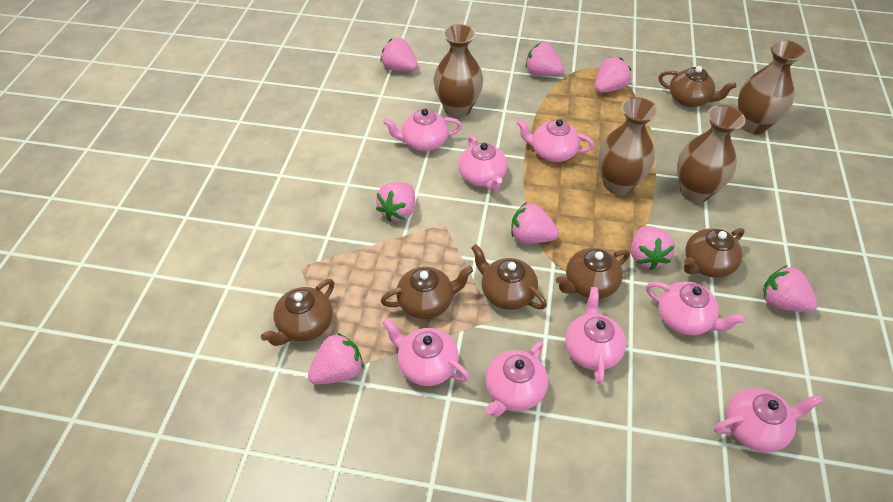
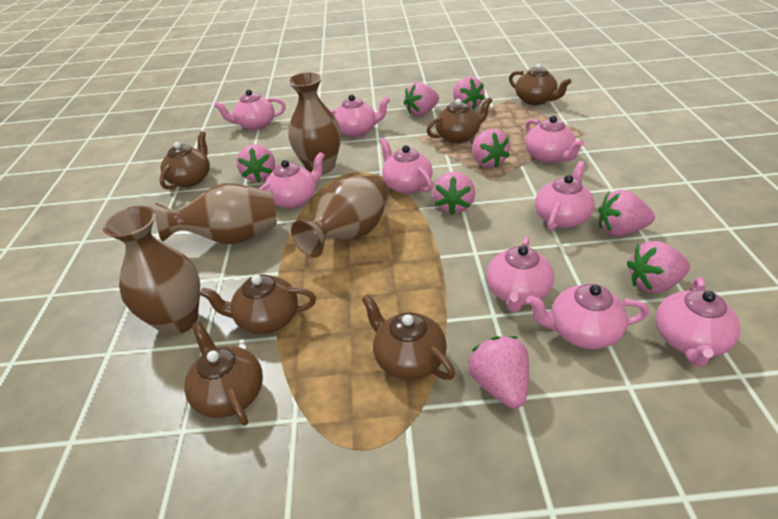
pink teapot: 8 -> 9

